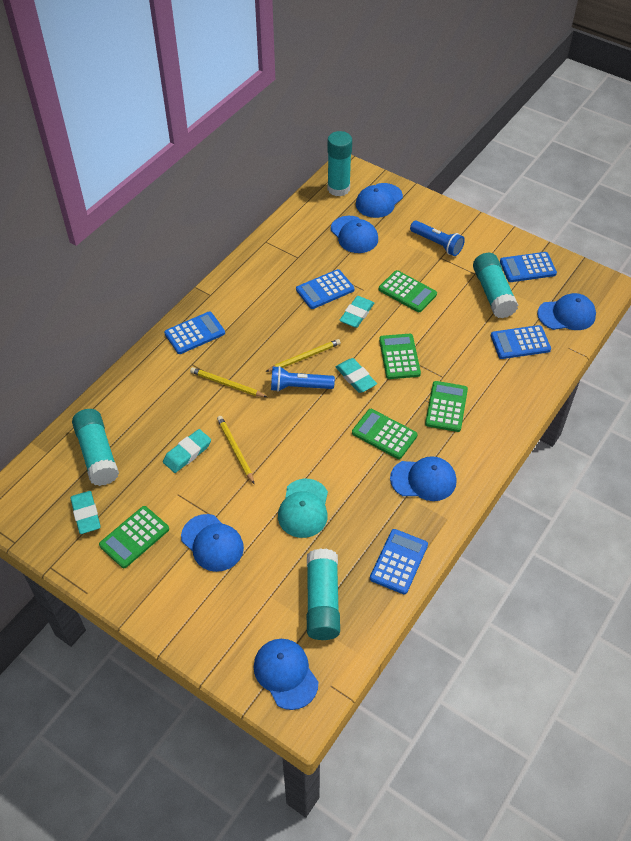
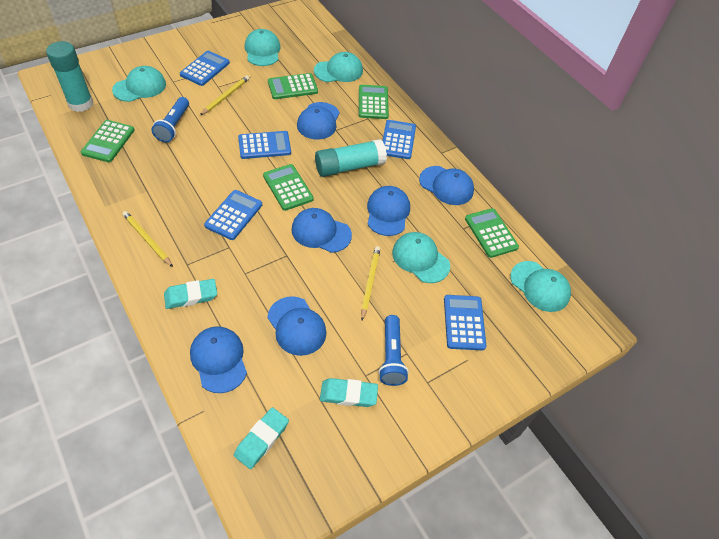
turquoise cap: 1 -> 5
turquoise eraser: 4 -> 3
turquoise glue stick: 4 -> 2

